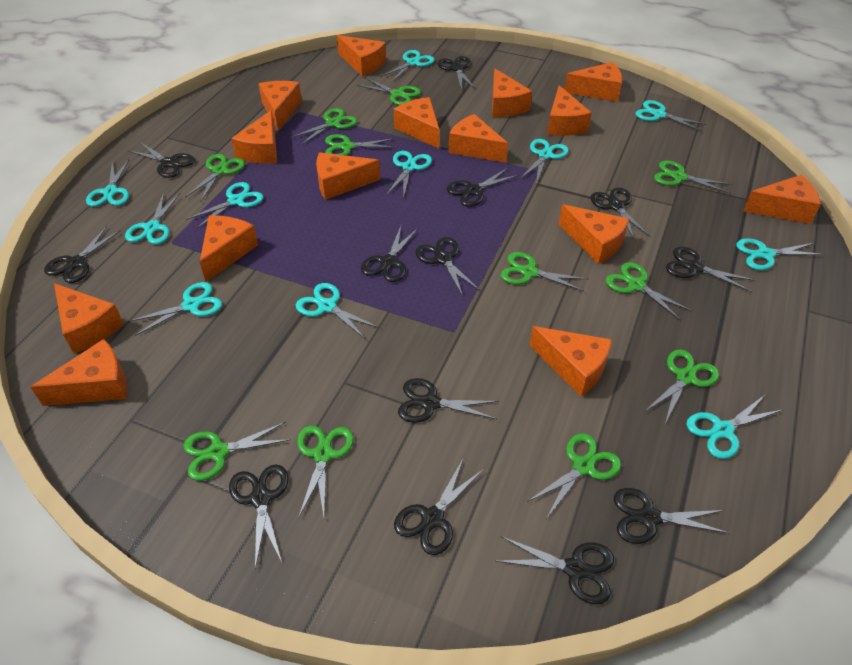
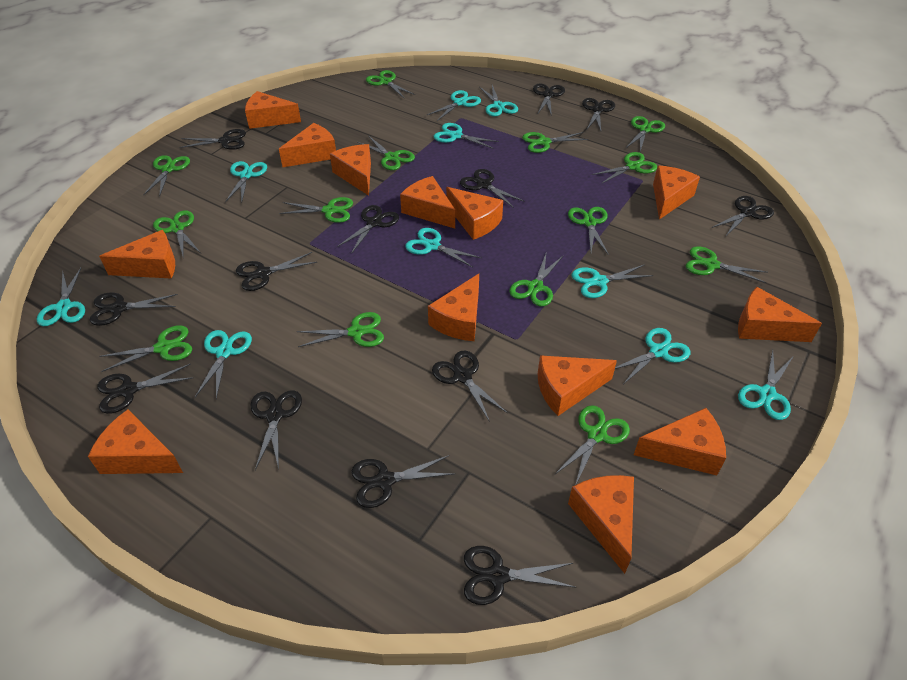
green scissors: 11 -> 14
orange cheese: 15 -> 13
turquoise scissors: 11 -> 10

